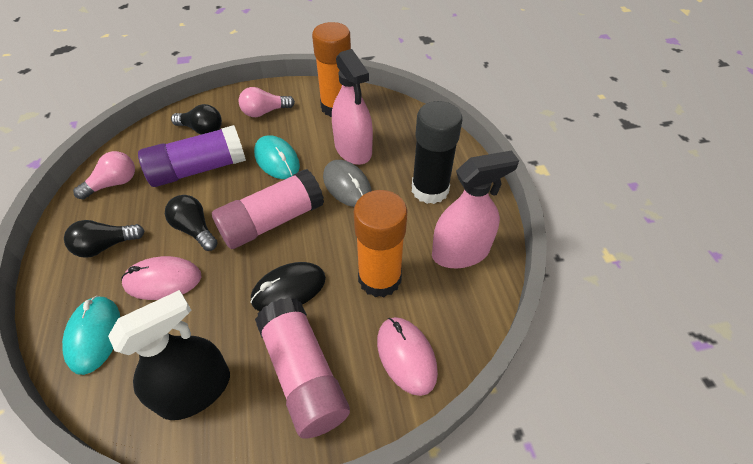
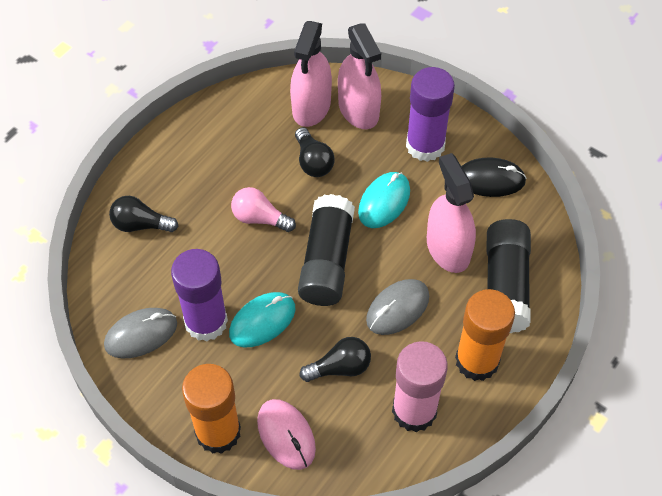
black glue stick: 1 -> 2
black spray bottle: 1 -> 0
grey mouse: 1 -> 2
pink glue stick: 2 -> 1
pink light bulb: 2 -> 1
pink mouse: 2 -> 1
pink spray bottle: 2 -> 3
purple glue stick: 1 -> 2

